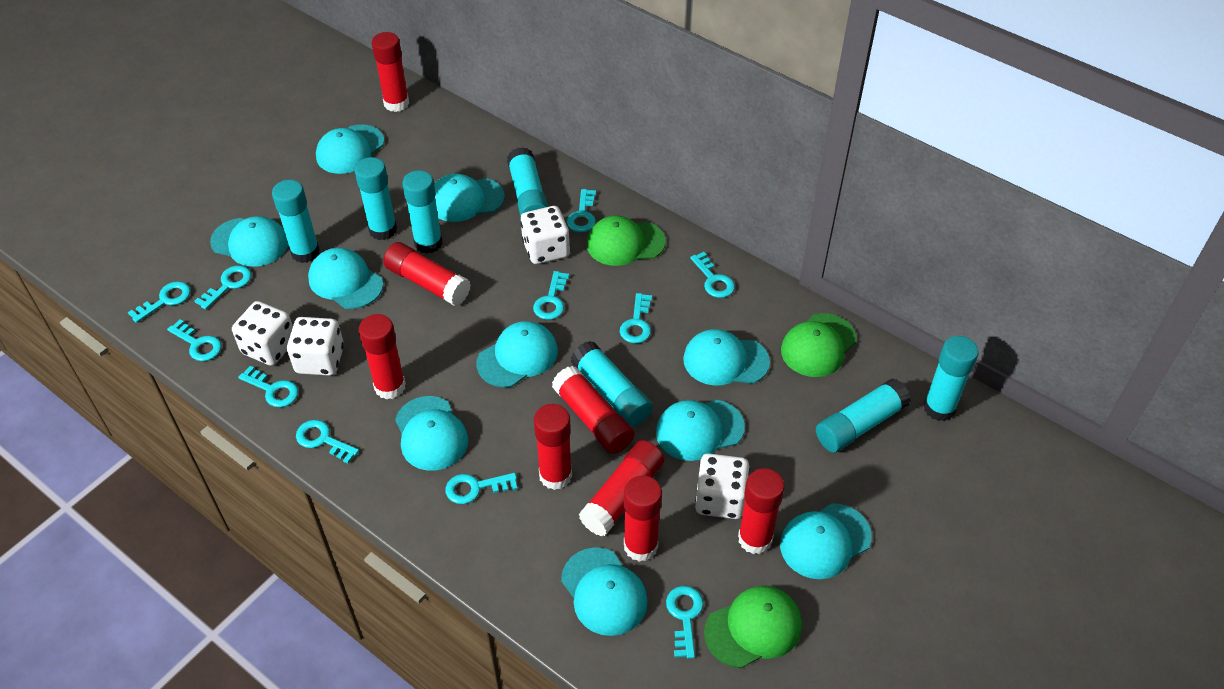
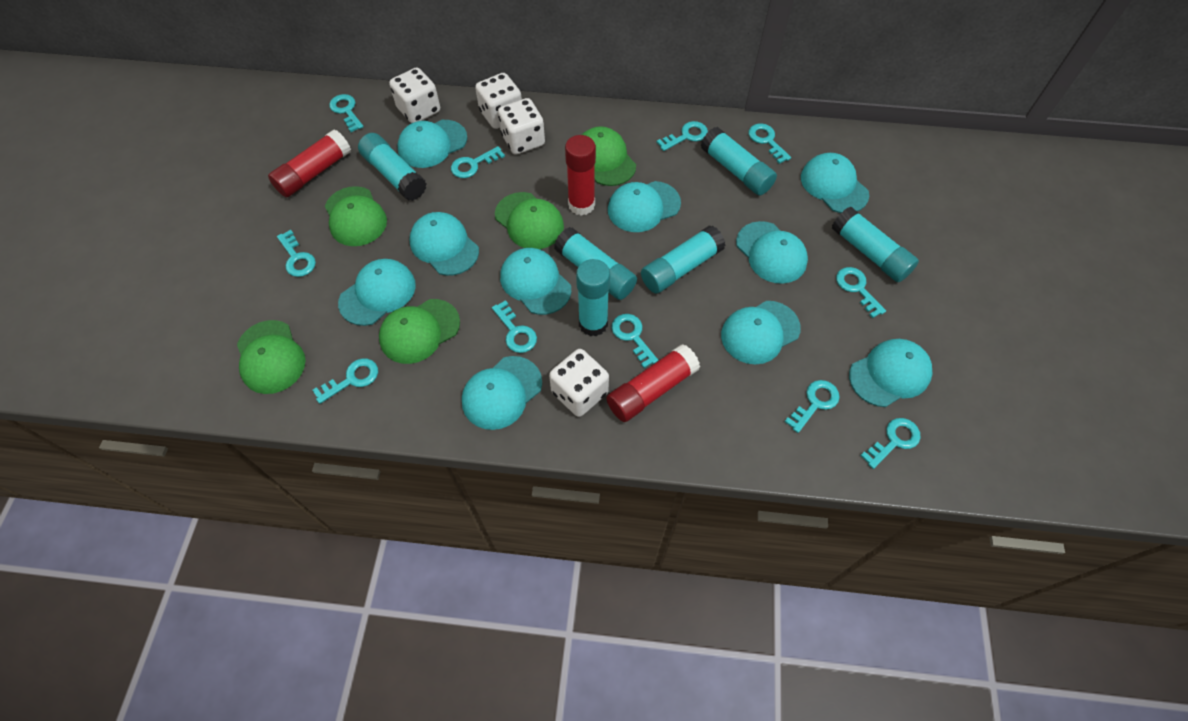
green cap: 3 -> 5
red glue stick: 8 -> 3
turquoise glue stick: 7 -> 6

